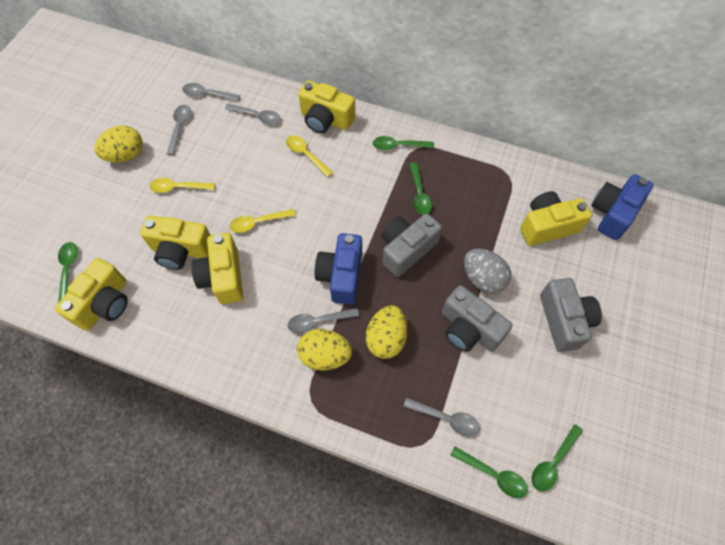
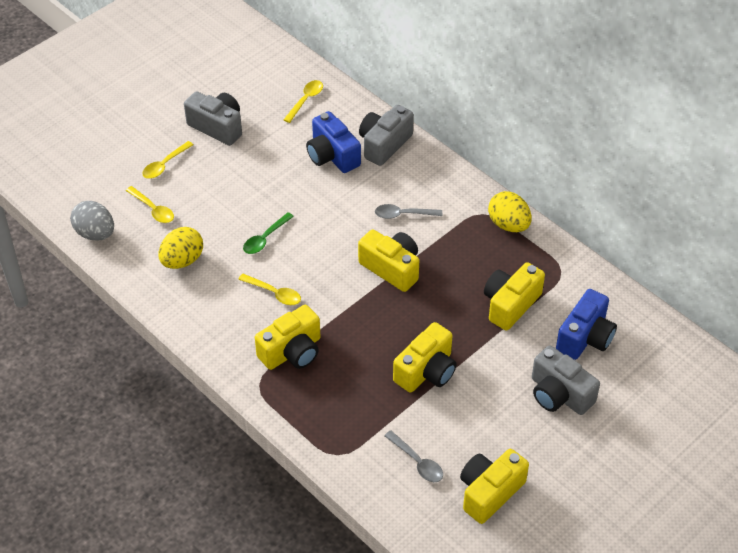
green spoon: 5 -> 1
grey spoon: 5 -> 2
yellow egg: 3 -> 2
yellow spoon: 3 -> 4

